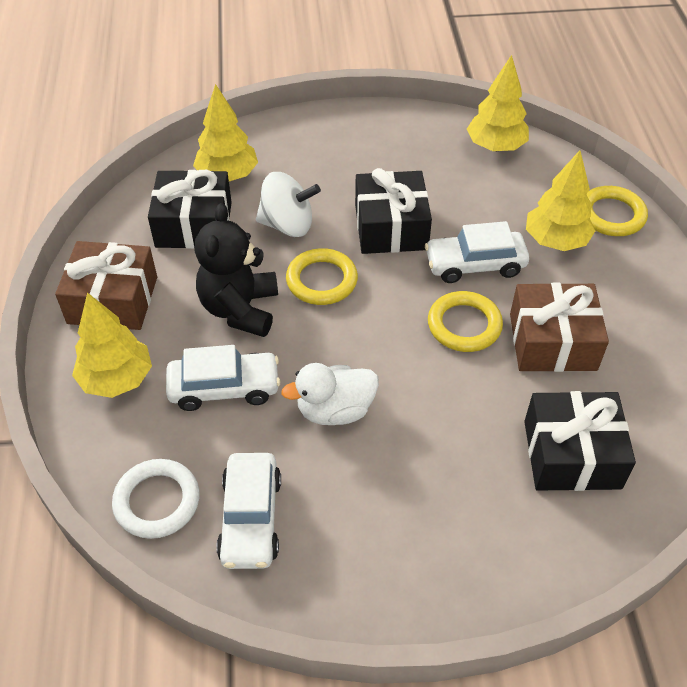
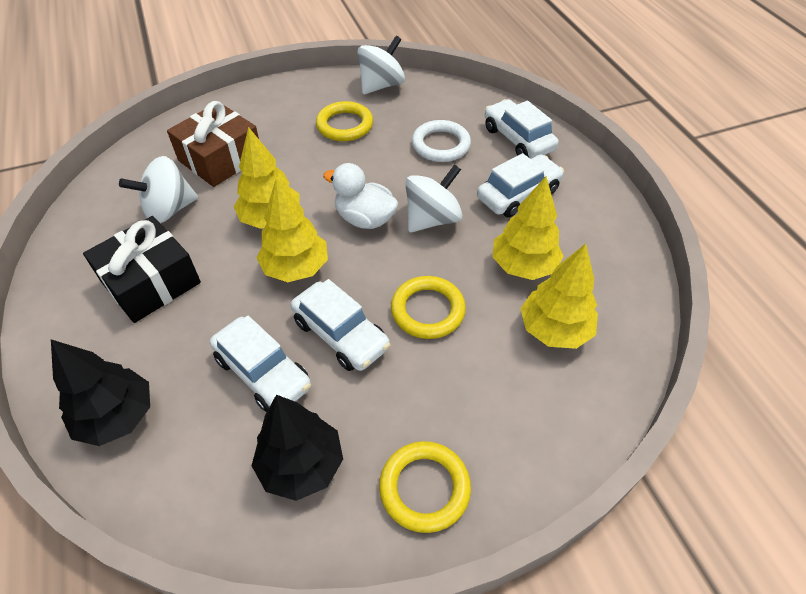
black gift: 3 -> 1
black teddy bear: 1 -> 0
black tree: 0 -> 2
brown gift: 2 -> 1
white car: 3 -> 4
white spinning top: 1 -> 3

